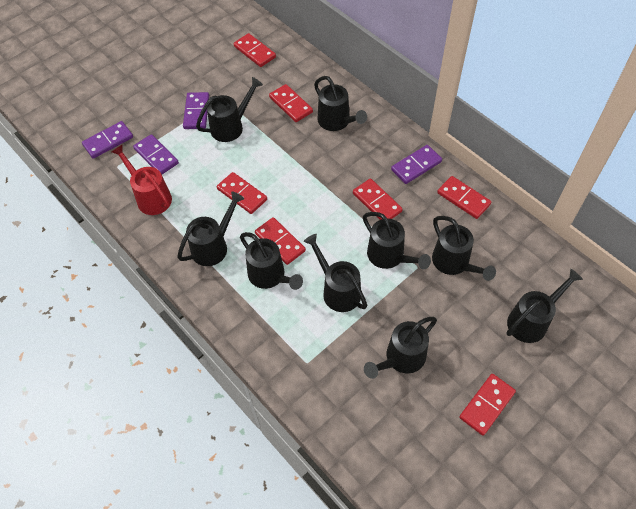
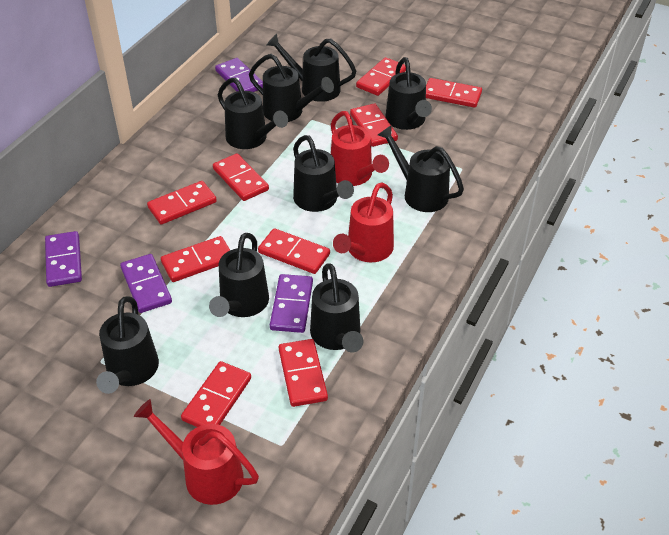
red domino: 7 -> 9
red watering can: 1 -> 3

